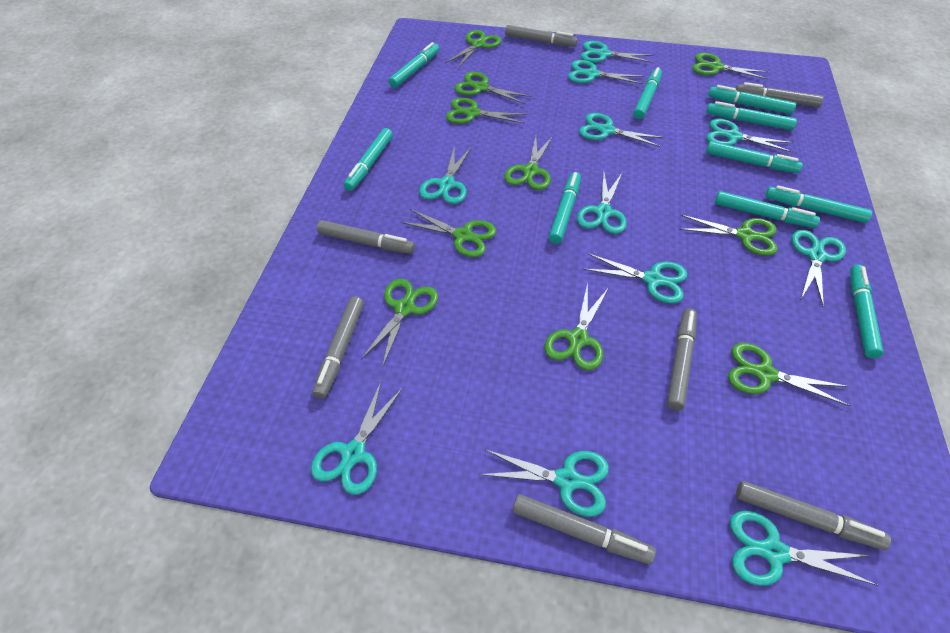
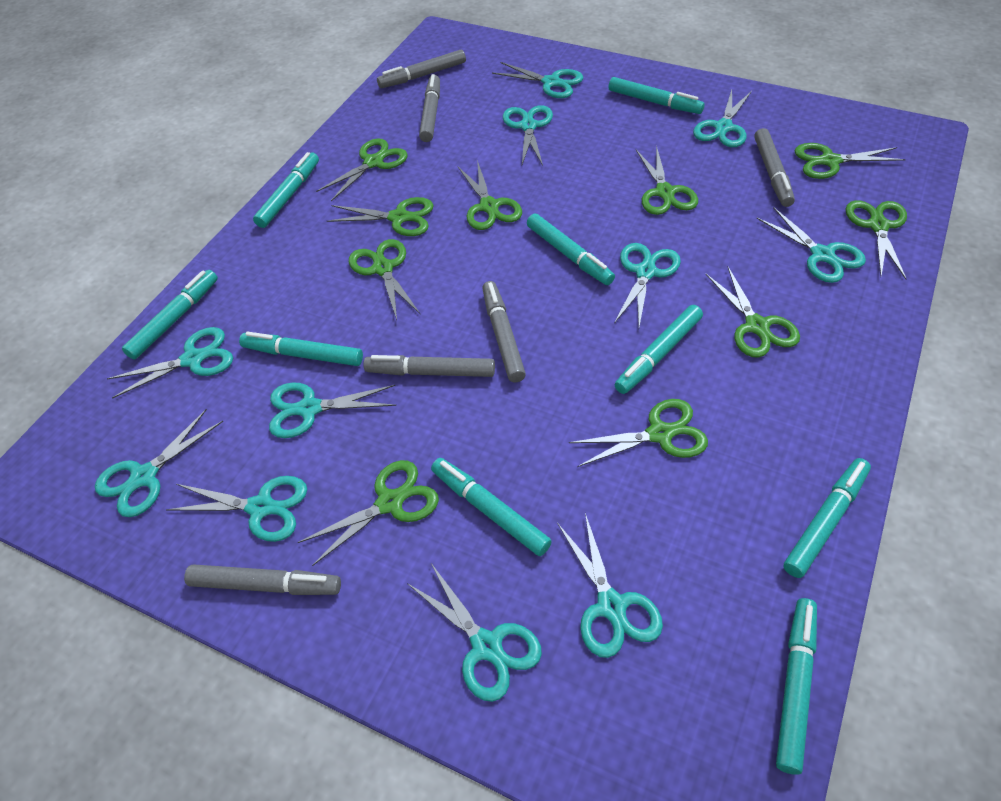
grey marker: 7 -> 6
turquoise marker: 10 -> 9

